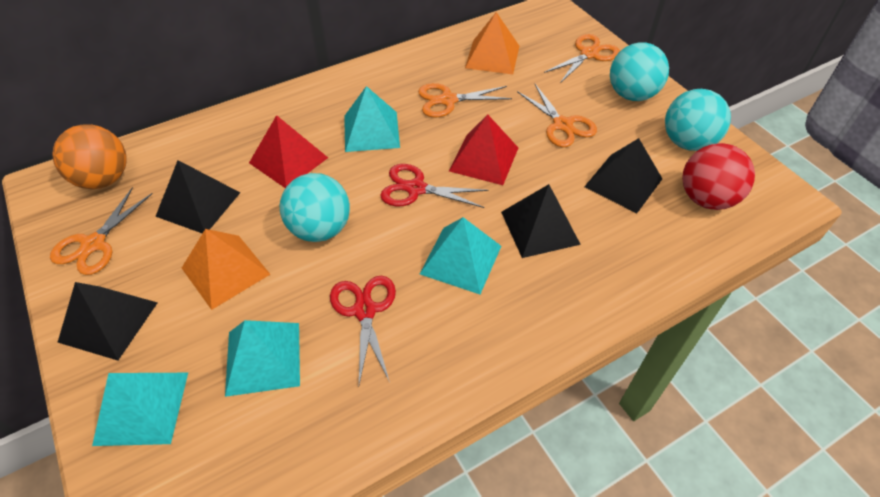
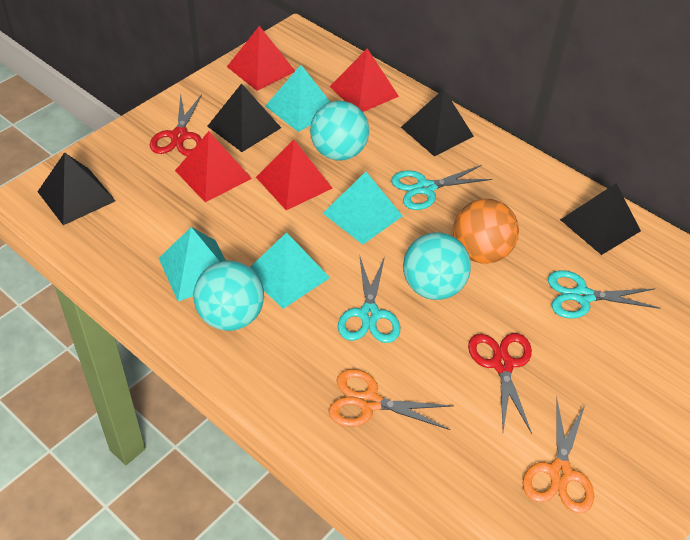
orange pyramid: 2 -> 0
orange scissors: 4 -> 2
red ball: 1 -> 0
red pyramid: 2 -> 4
turquoise scissors: 0 -> 3

